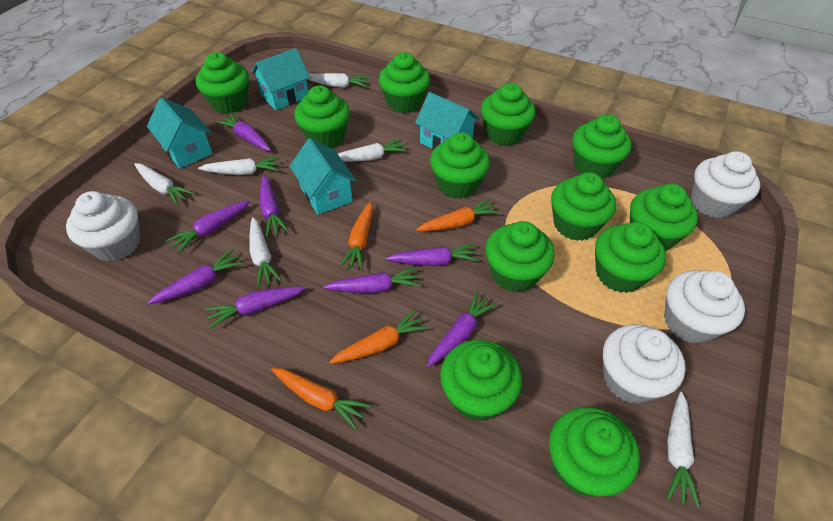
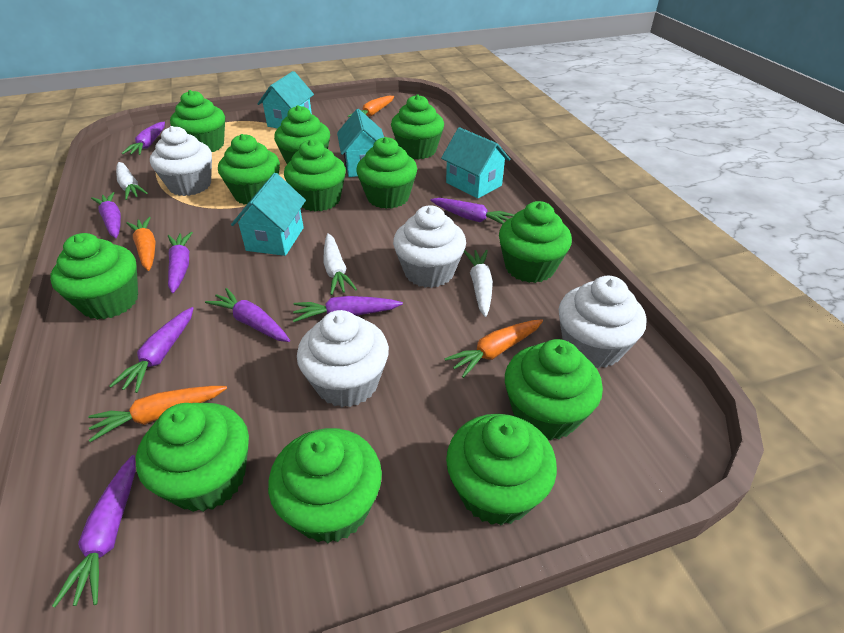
white carrot: 6 -> 3

